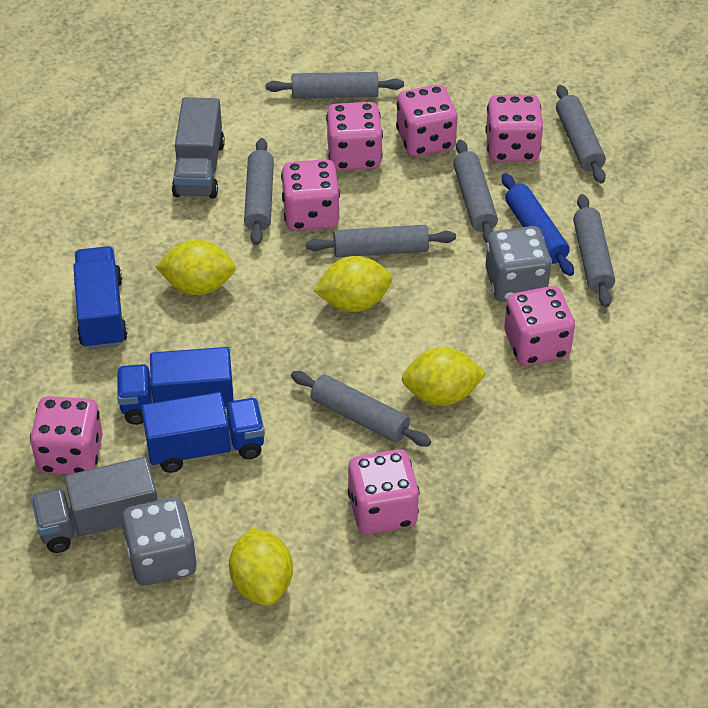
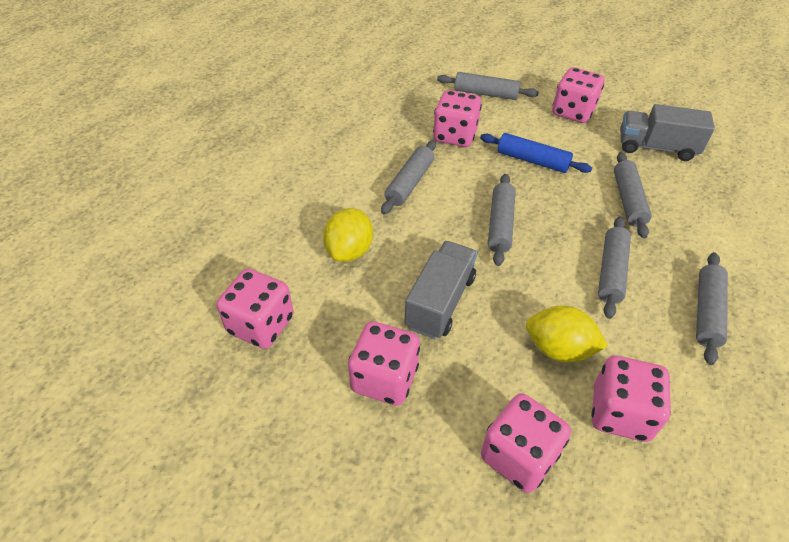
blue truck: 3 -> 0
grey dice: 2 -> 0
grey rolling pin: 7 -> 6
pink dice: 7 -> 6
yellow lemon: 4 -> 2

